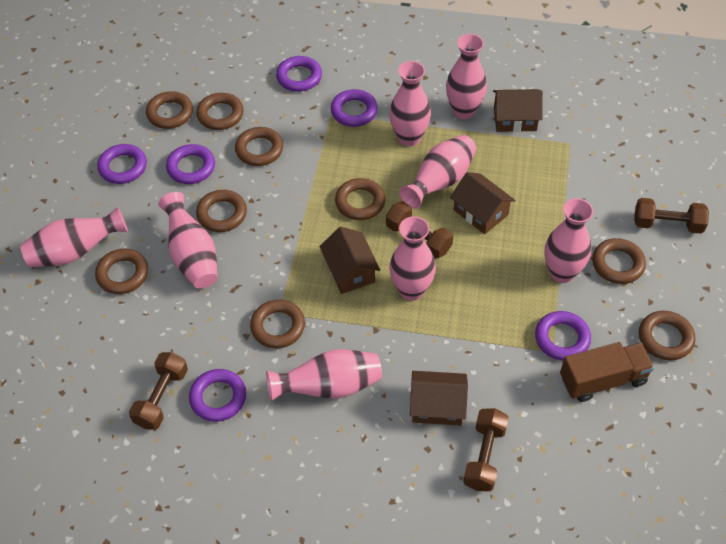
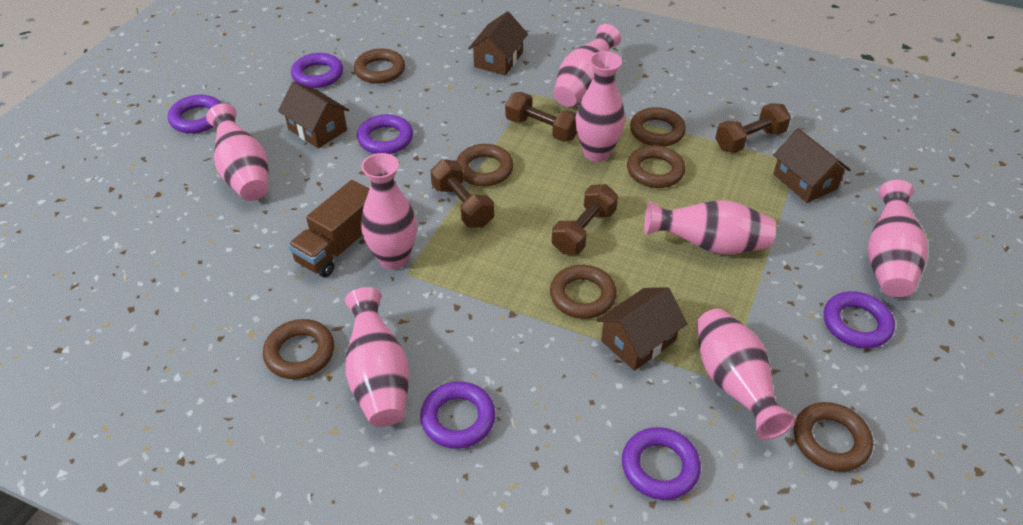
brown ring: 9 -> 7

